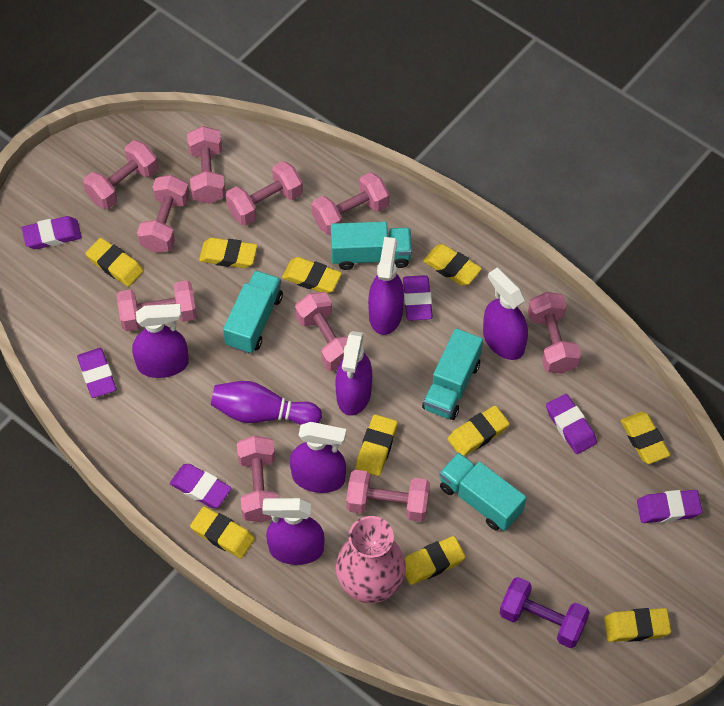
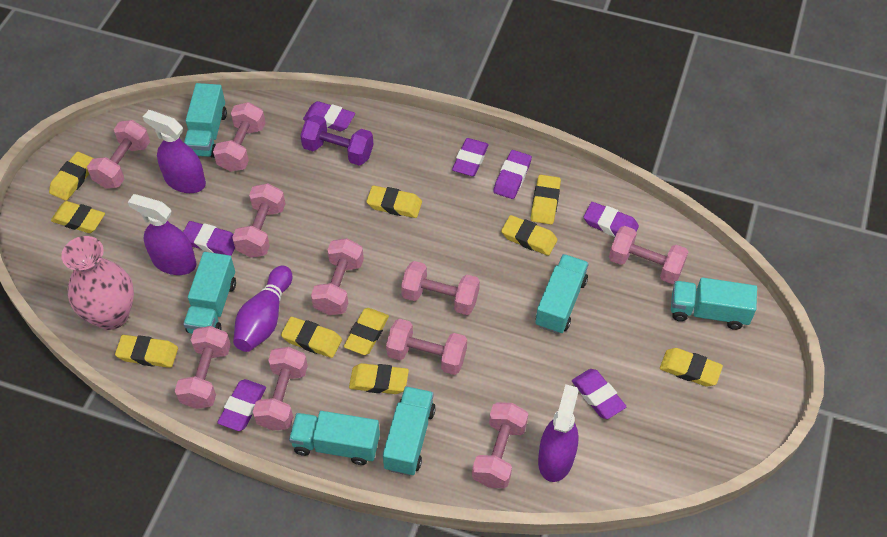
purple eraser: 6 -> 7
purple spray bottle: 6 -> 3
turquoise truck: 4 -> 6

